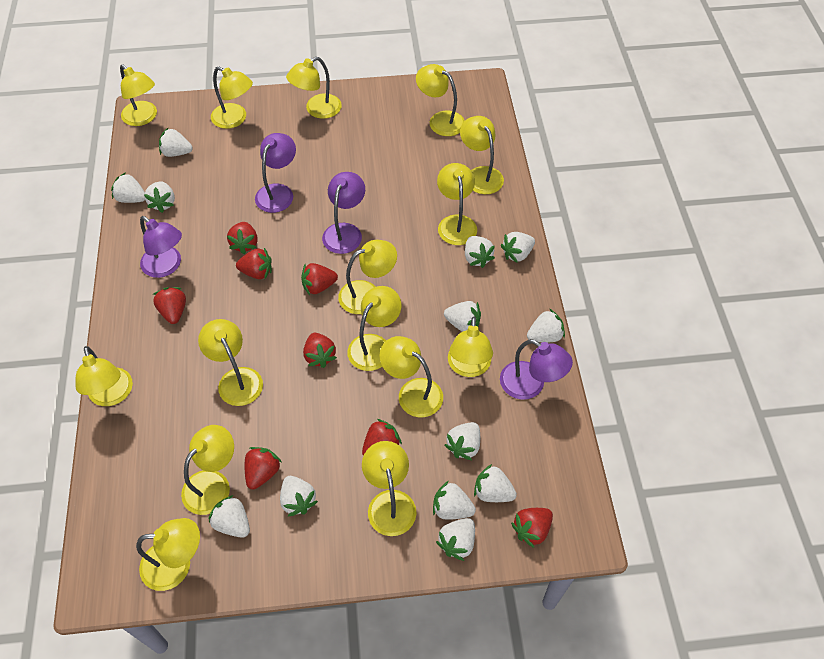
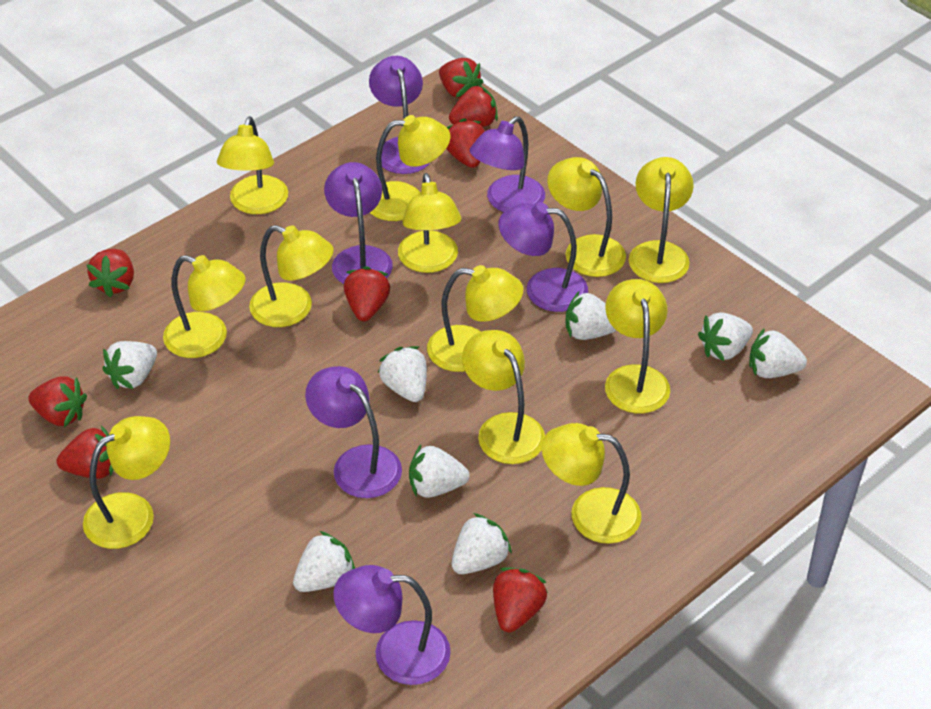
purple lamp: 4 -> 6
white strawberry: 13 -> 8
yellow lamp: 15 -> 12

